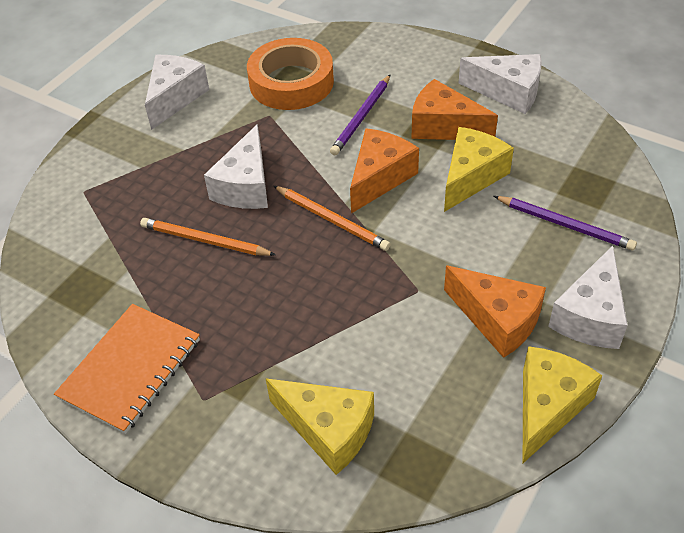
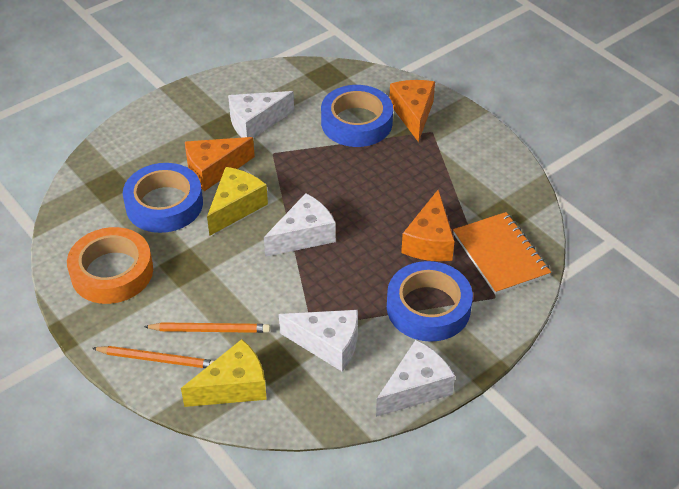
blue tape: 0 -> 3
purple pencil: 2 -> 0
yellow cheese: 3 -> 2

